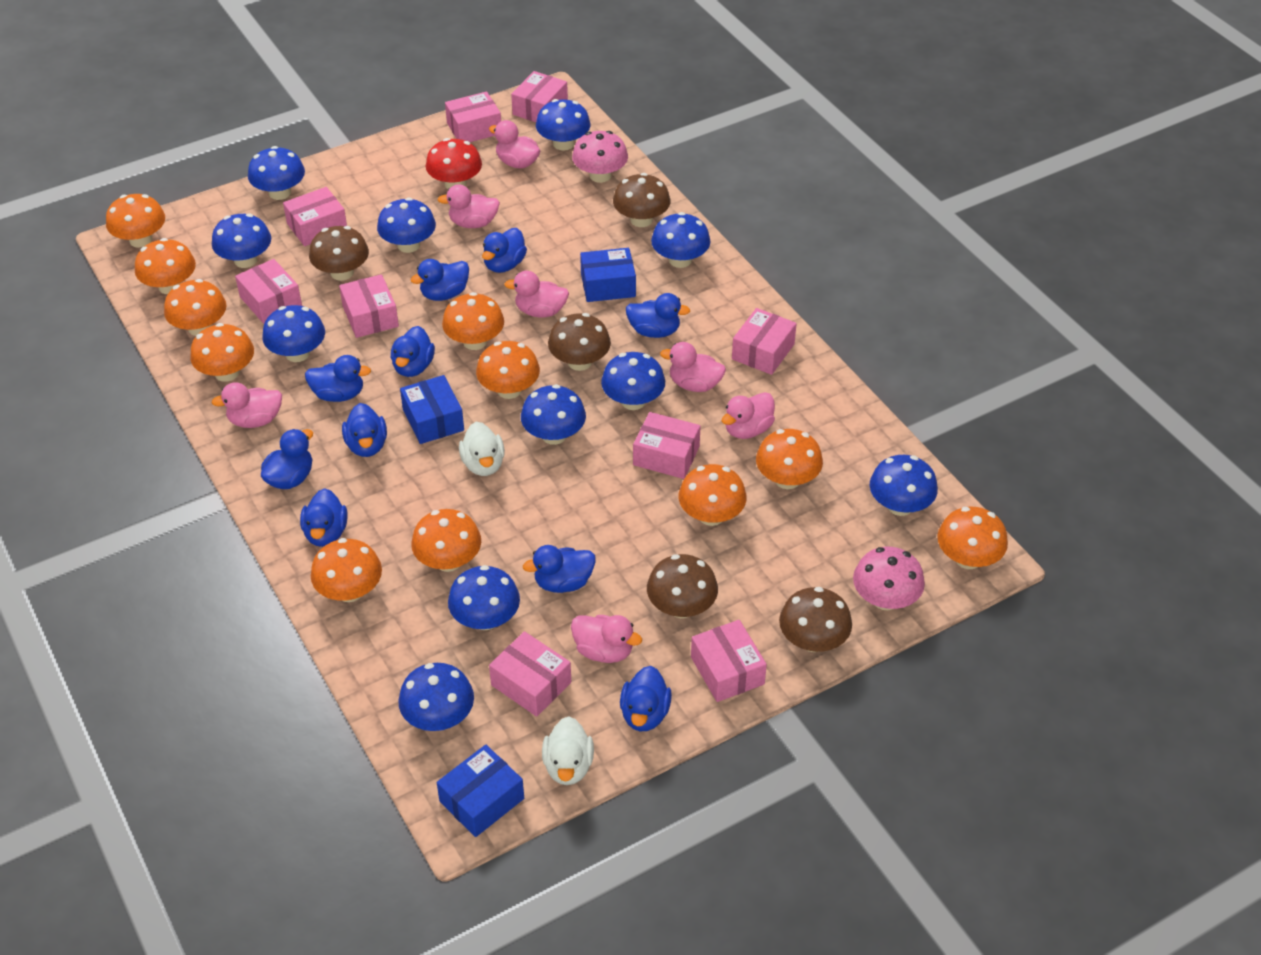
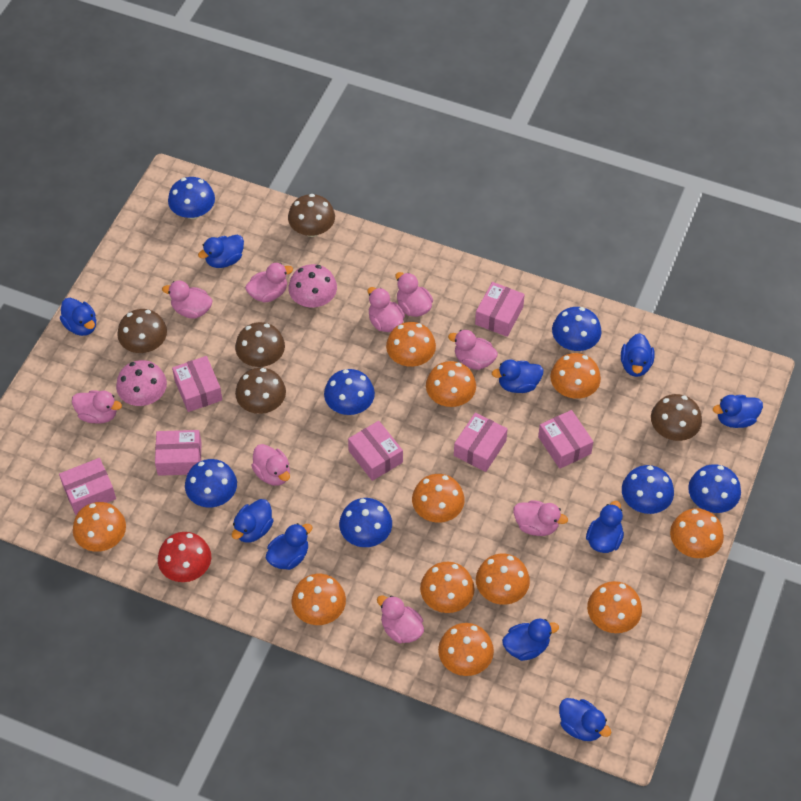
blue box: 3 -> 0
blue mushroom: 11 -> 7
pink box: 9 -> 7
pink duck: 7 -> 9
white duck: 2 -> 0

